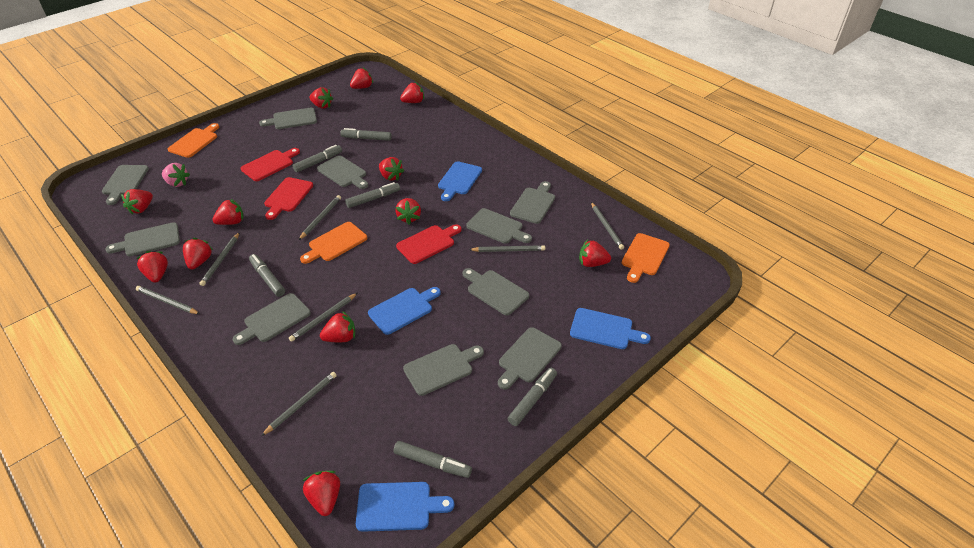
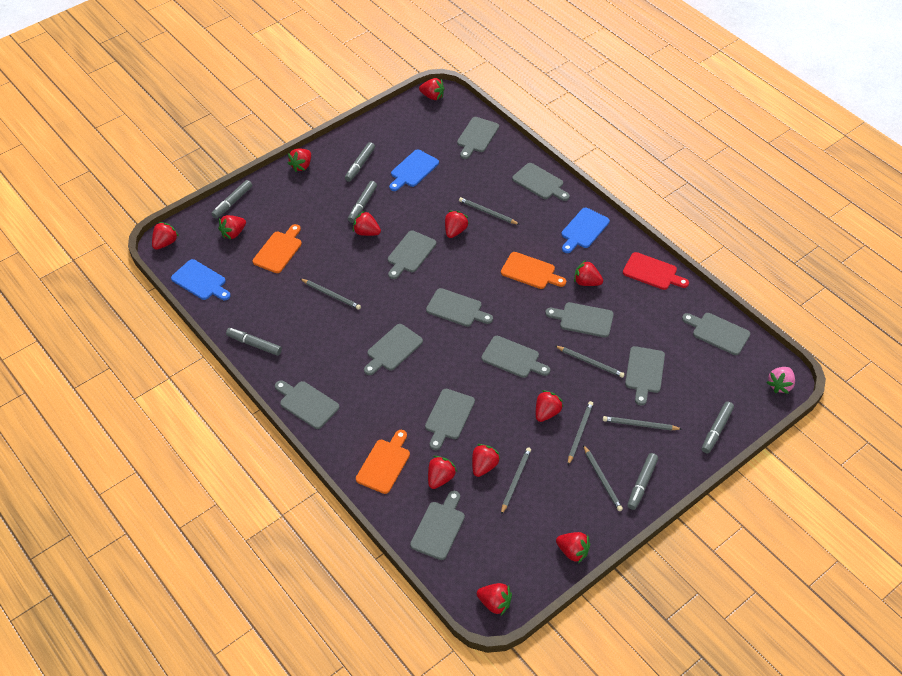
blue cutting board: 4 -> 3
grey cutting board: 10 -> 12
red cutting board: 3 -> 1

